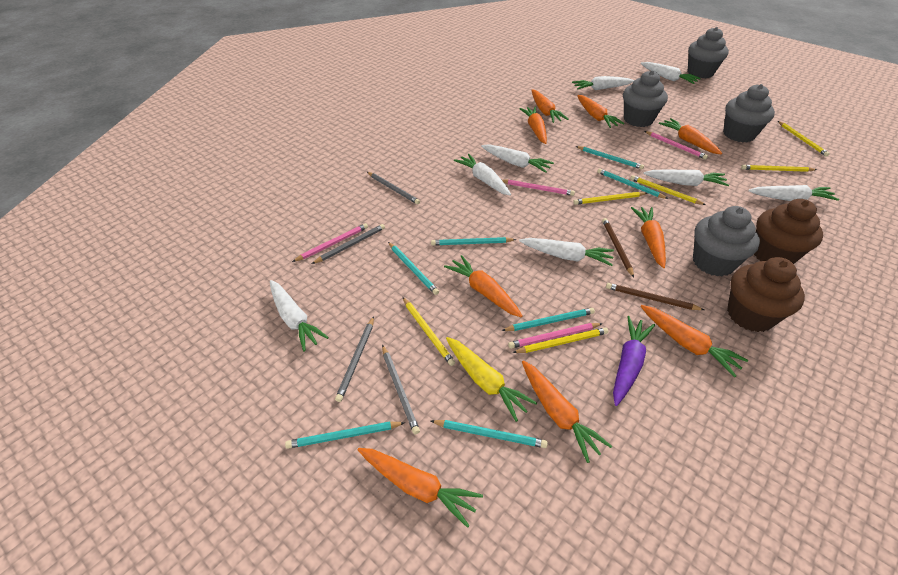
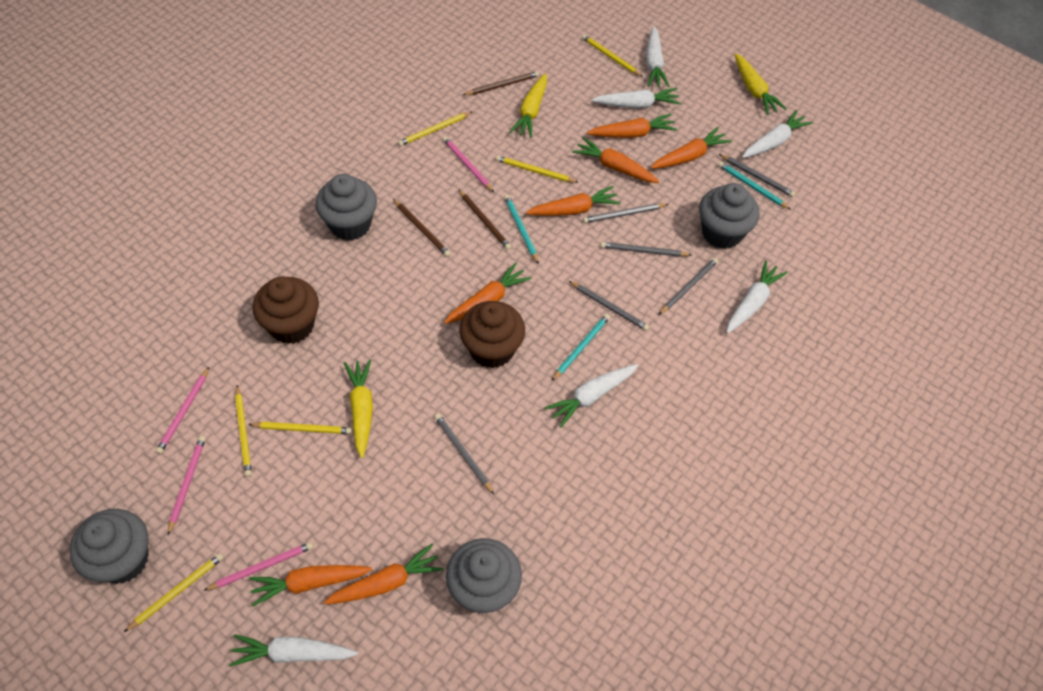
brown pencil: 2 -> 3
grey pencil: 4 -> 6
orange carrot: 9 -> 7
purple carrot: 1 -> 0
turquoise pencil: 7 -> 3
white carrot: 8 -> 6
yellow carrot: 1 -> 3

